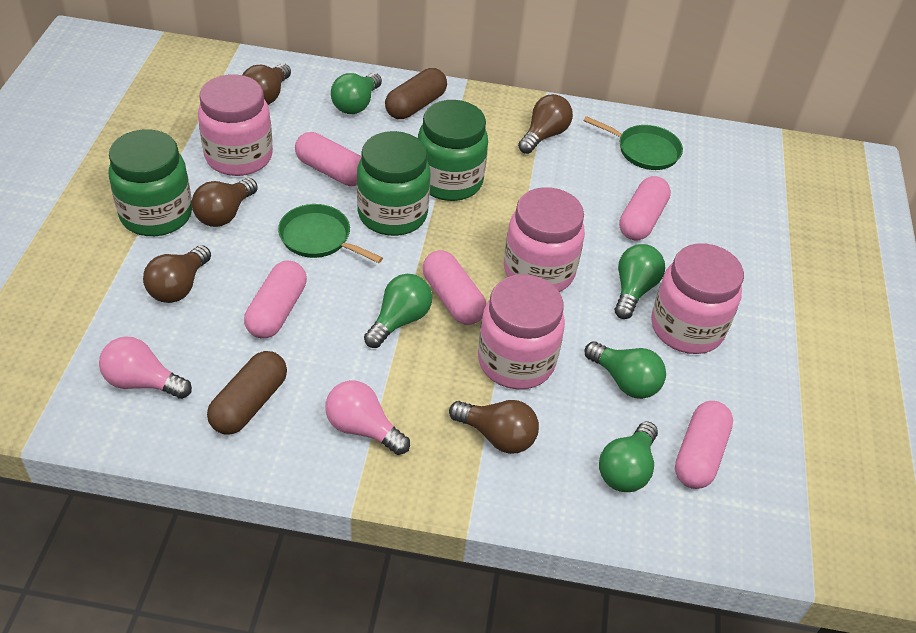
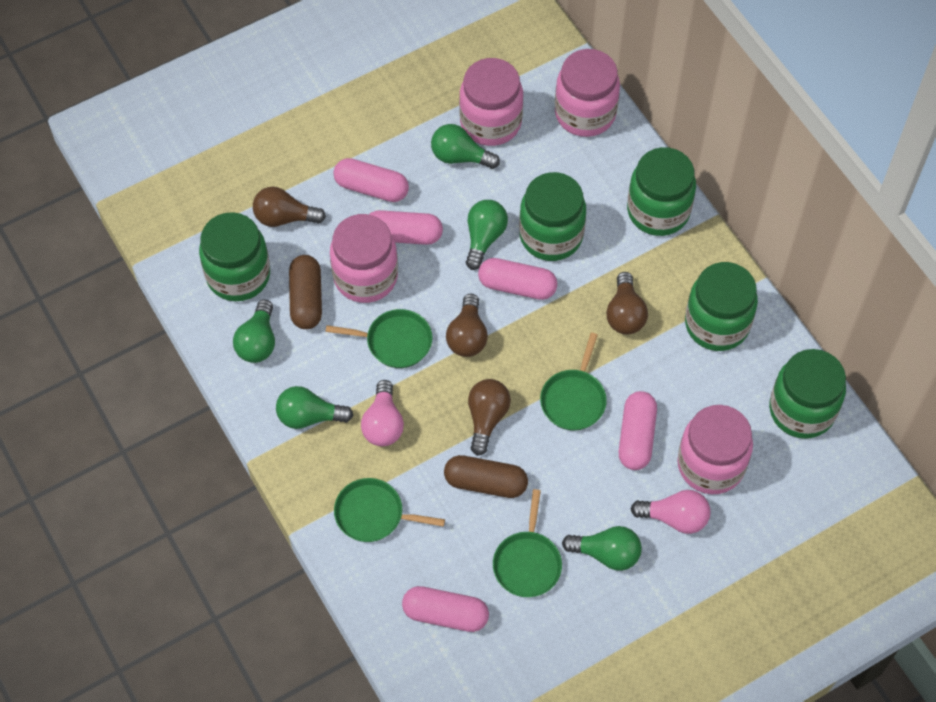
brown light bulb: 5 -> 4
green jar: 3 -> 5
green pan: 2 -> 4

